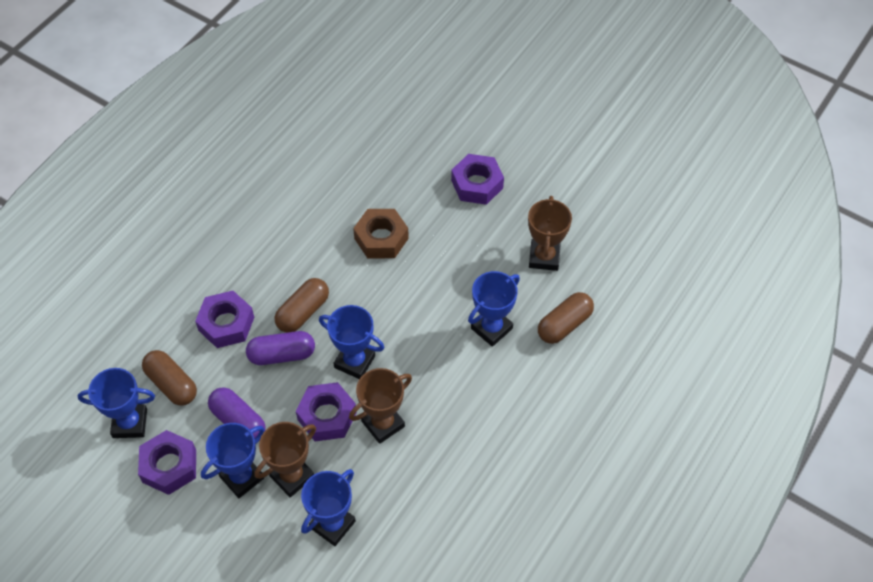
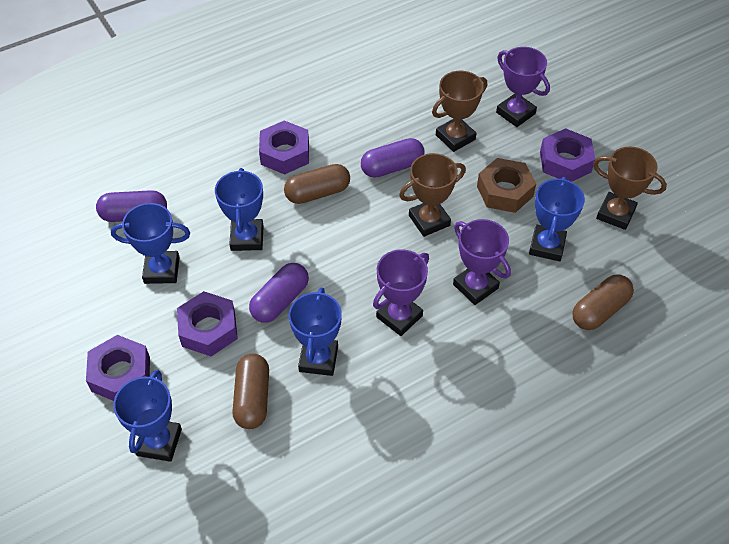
purple capsule: 2 -> 3
purple trophy: 0 -> 3

